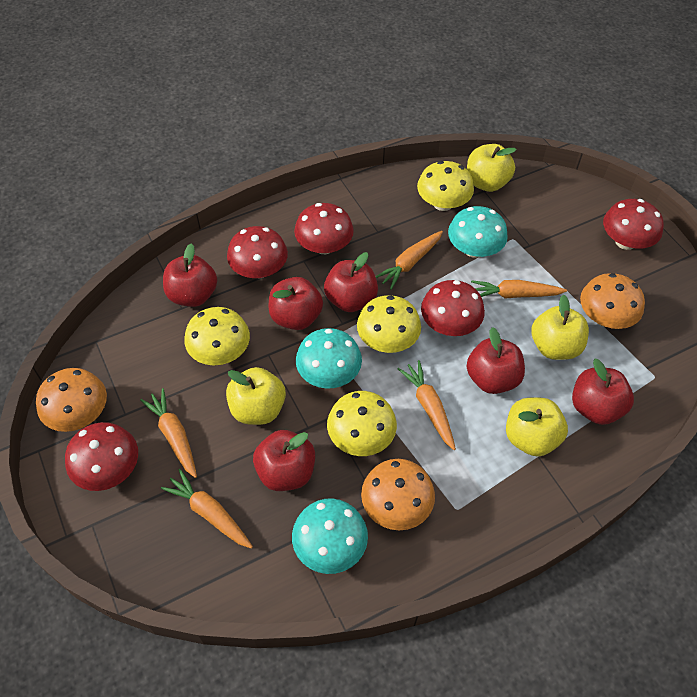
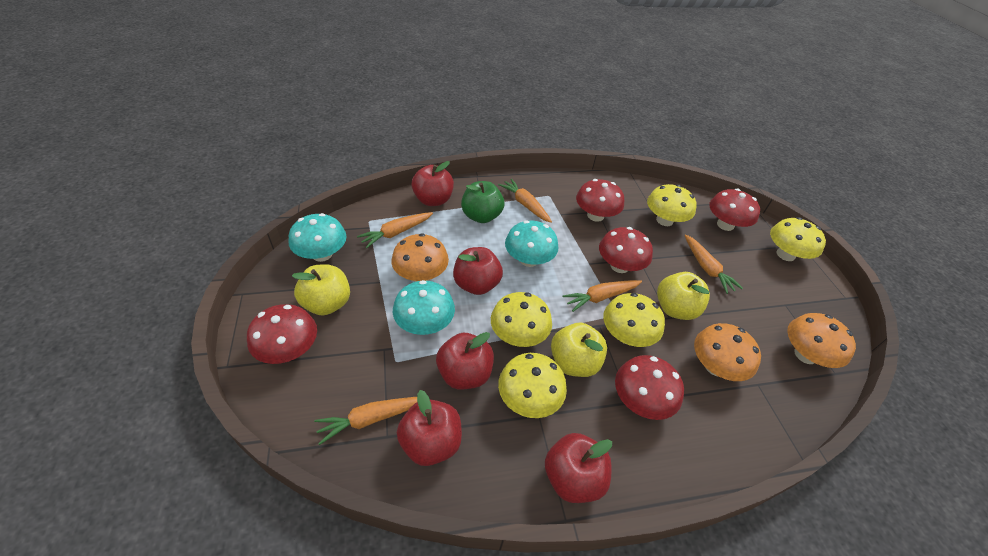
green apple: 0 -> 1
red apple: 6 -> 5
yellow apple: 4 -> 3
yellow mushroom: 4 -> 5

